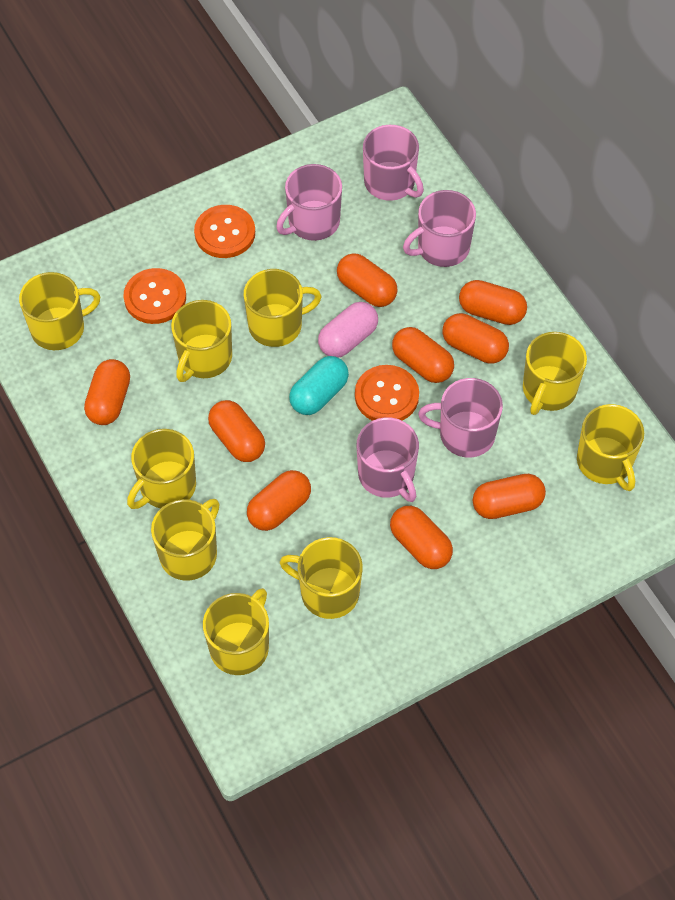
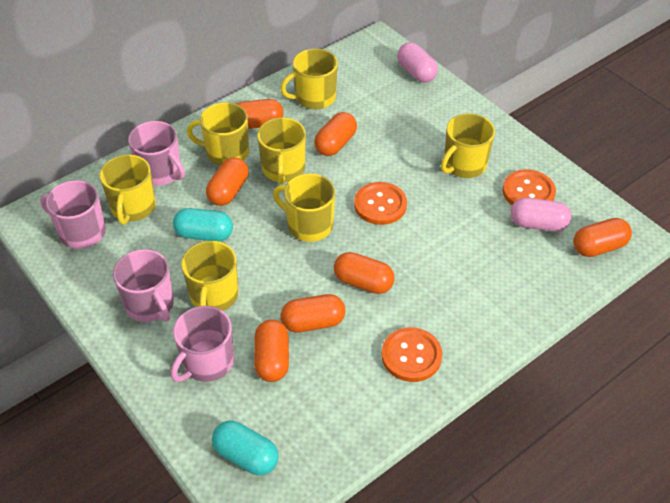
orange capsule: 9 -> 7
pink capsule: 1 -> 2
pink mug: 5 -> 4
turquoise capsule: 1 -> 2
yellow mug: 9 -> 7

